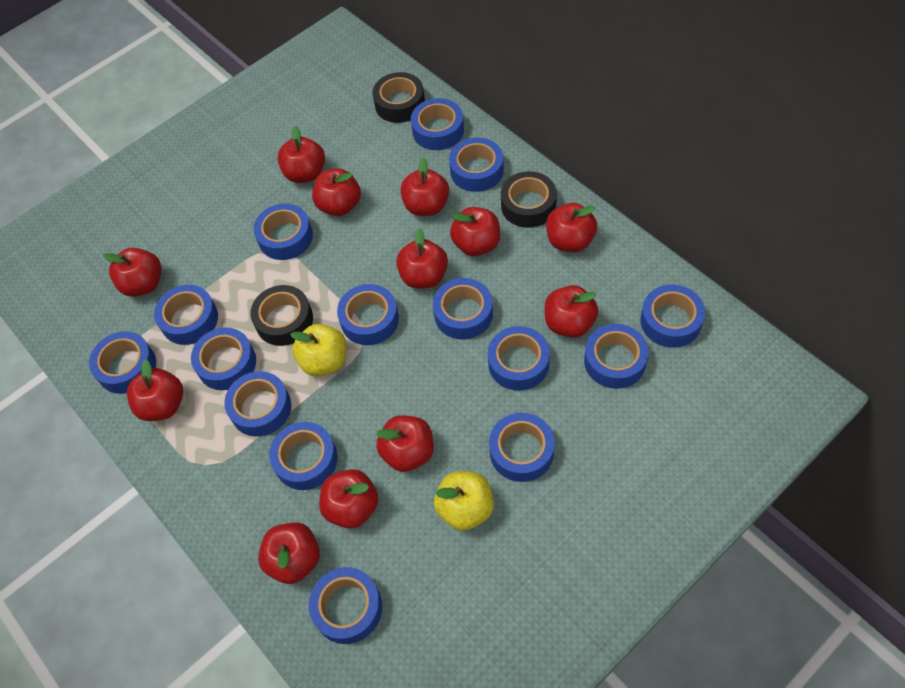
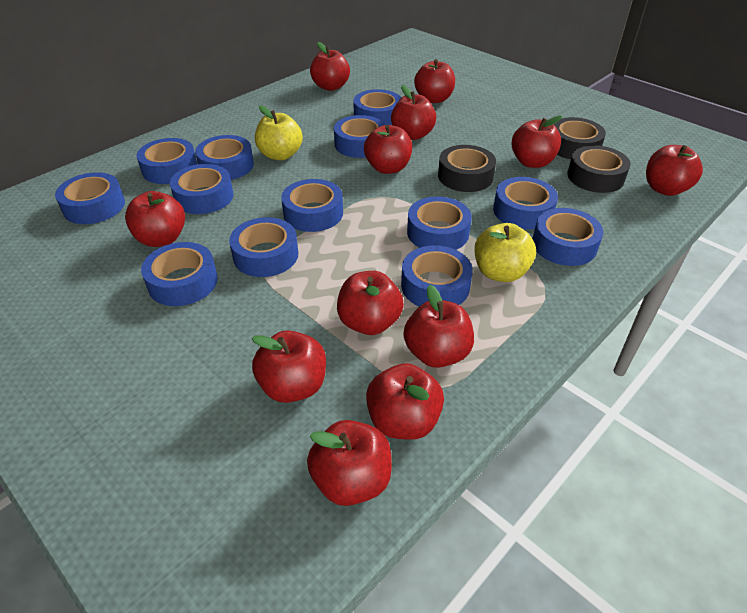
blue tape: 15 -> 13

